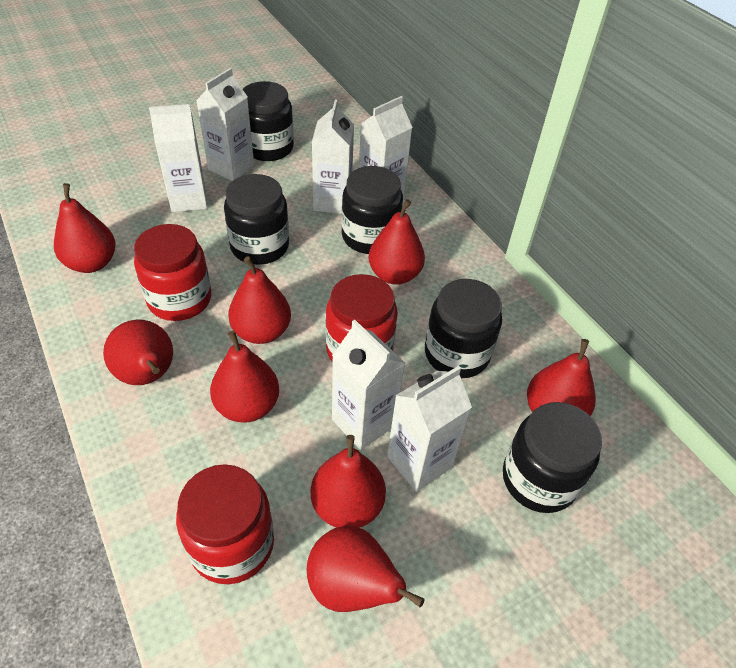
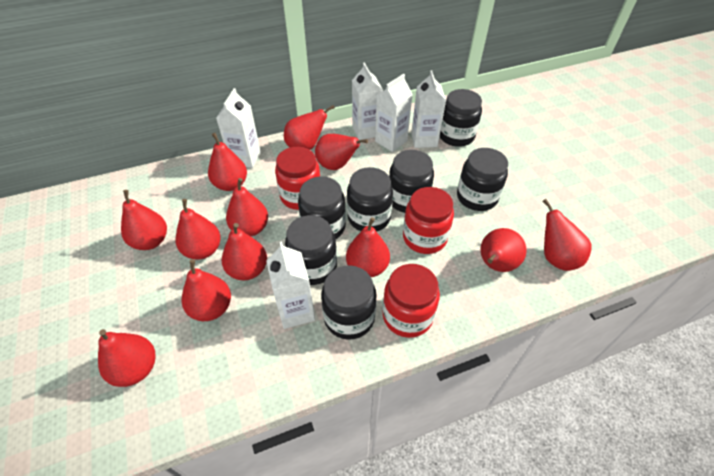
black jar: 5 -> 7
red pear: 8 -> 12
white carton: 6 -> 5

